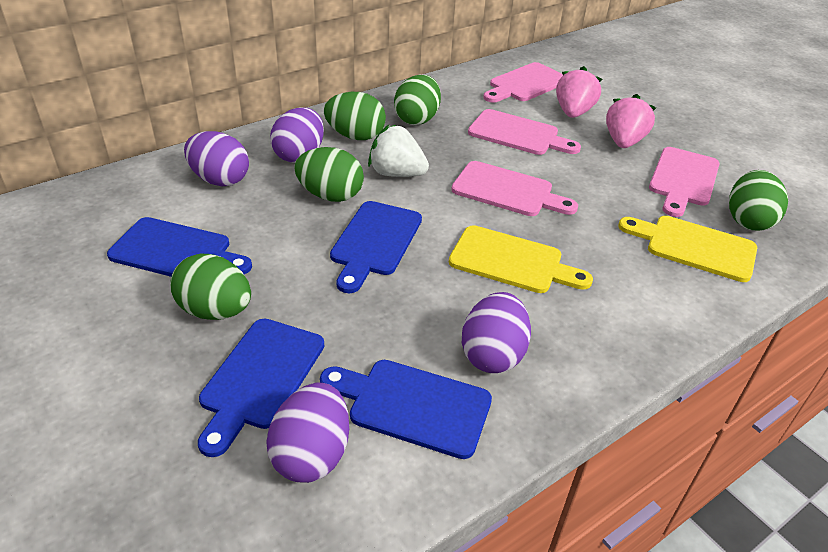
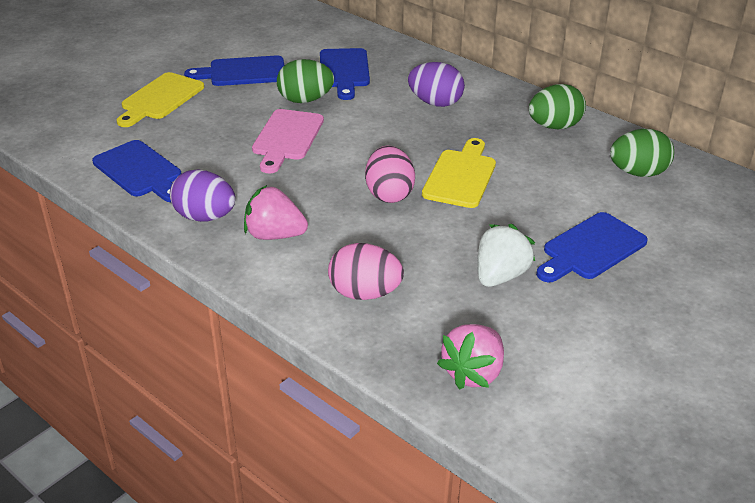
green egg: 5 -> 3
pink cutting board: 4 -> 1
pink egg: 0 -> 2
purple egg: 4 -> 2

